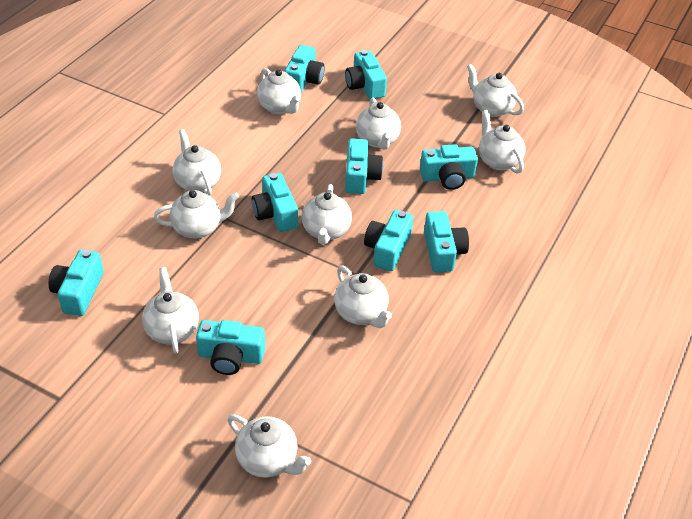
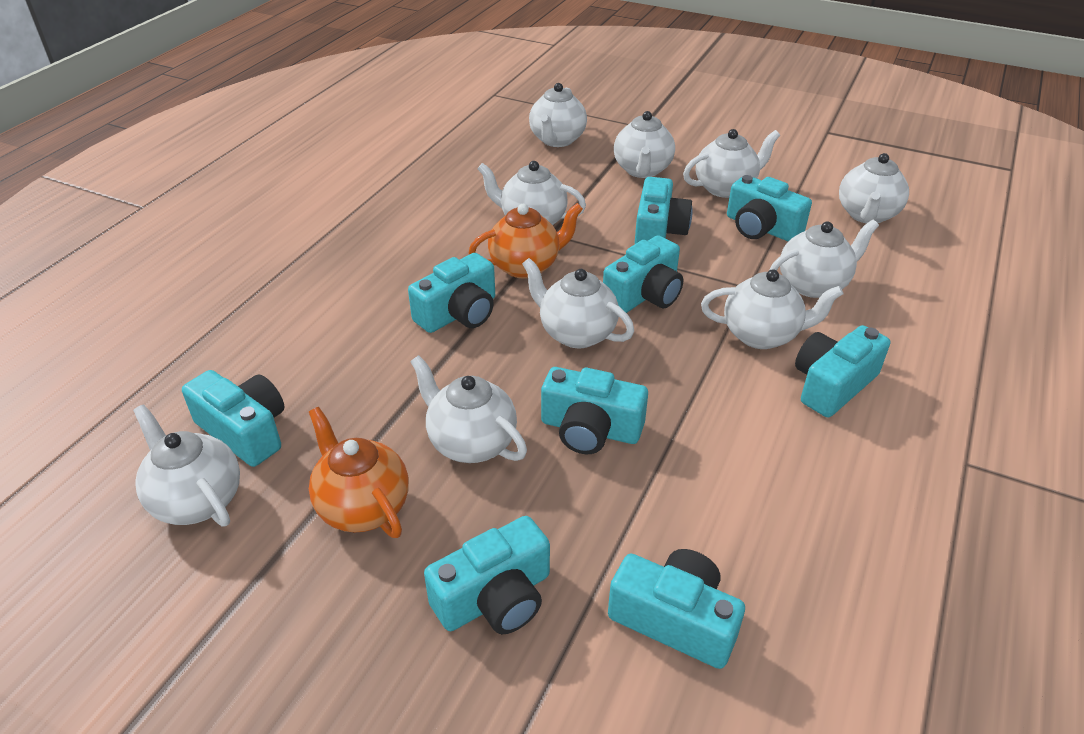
orange teapot: 0 -> 2

